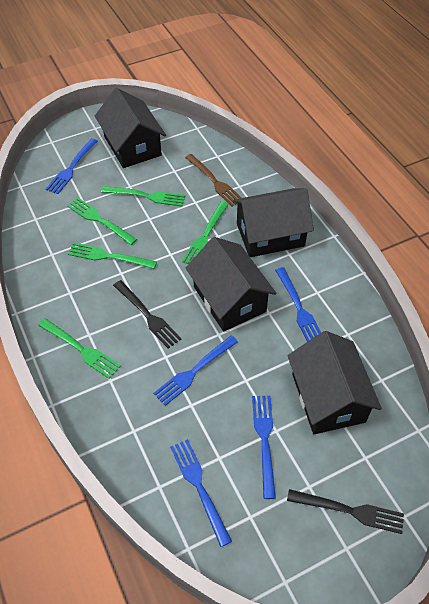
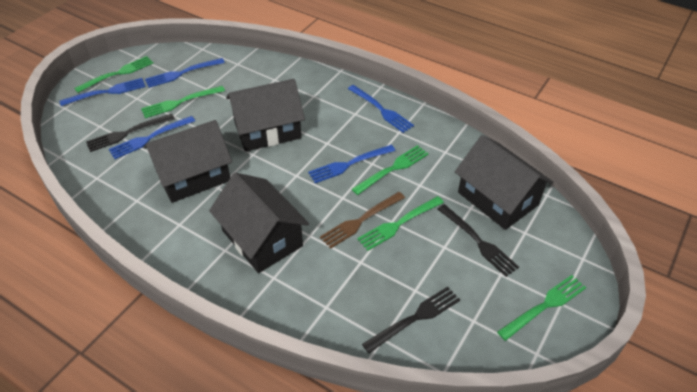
black fork: 2 -> 3

